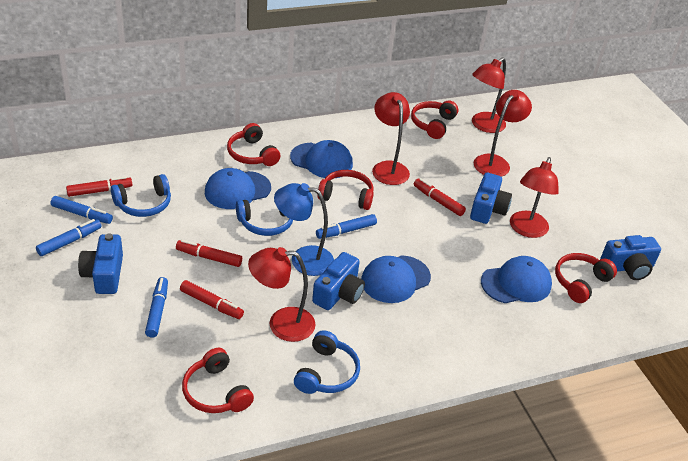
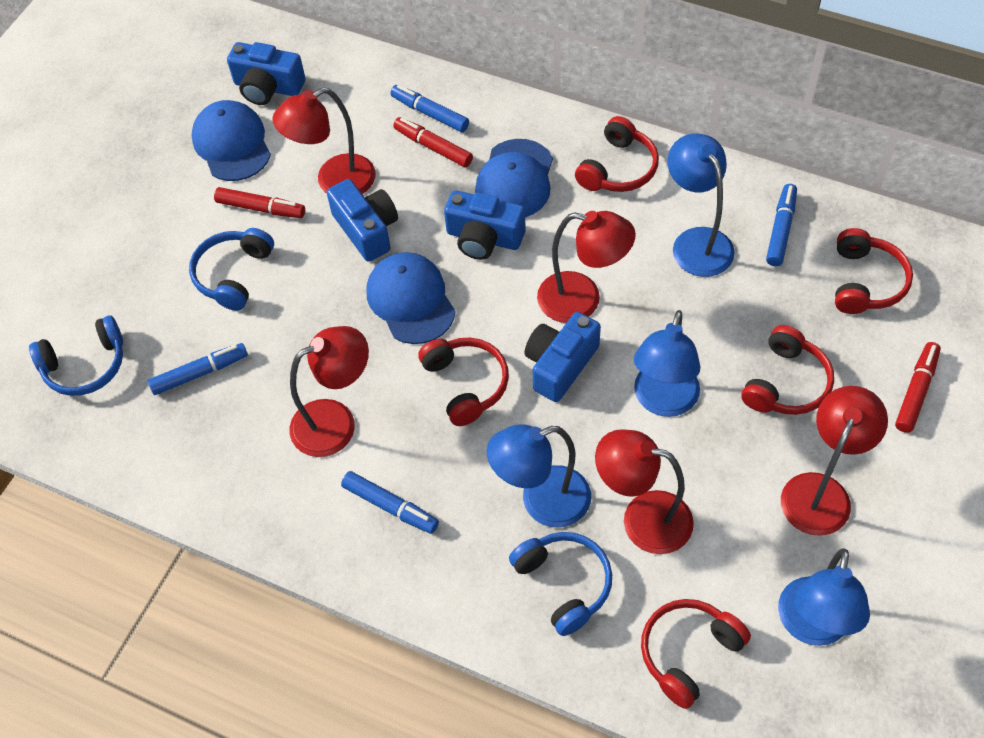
blue cap: 4 -> 3
blue lamp: 1 -> 4
red marker: 4 -> 3

